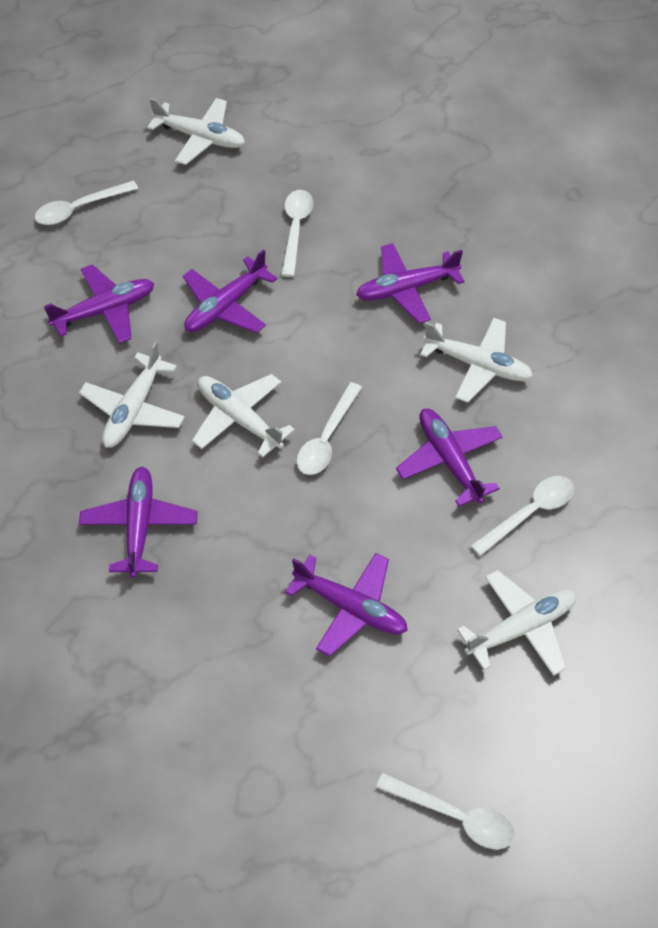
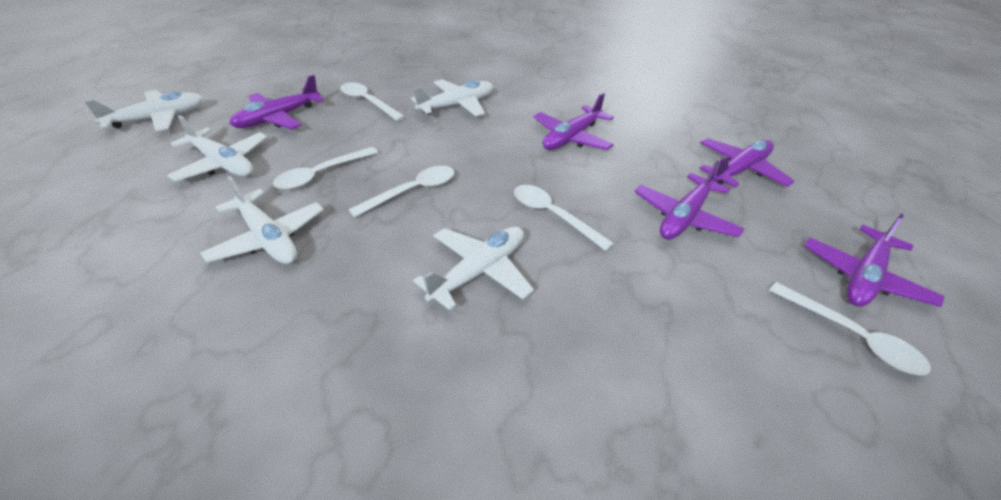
purple plane: 6 -> 5

